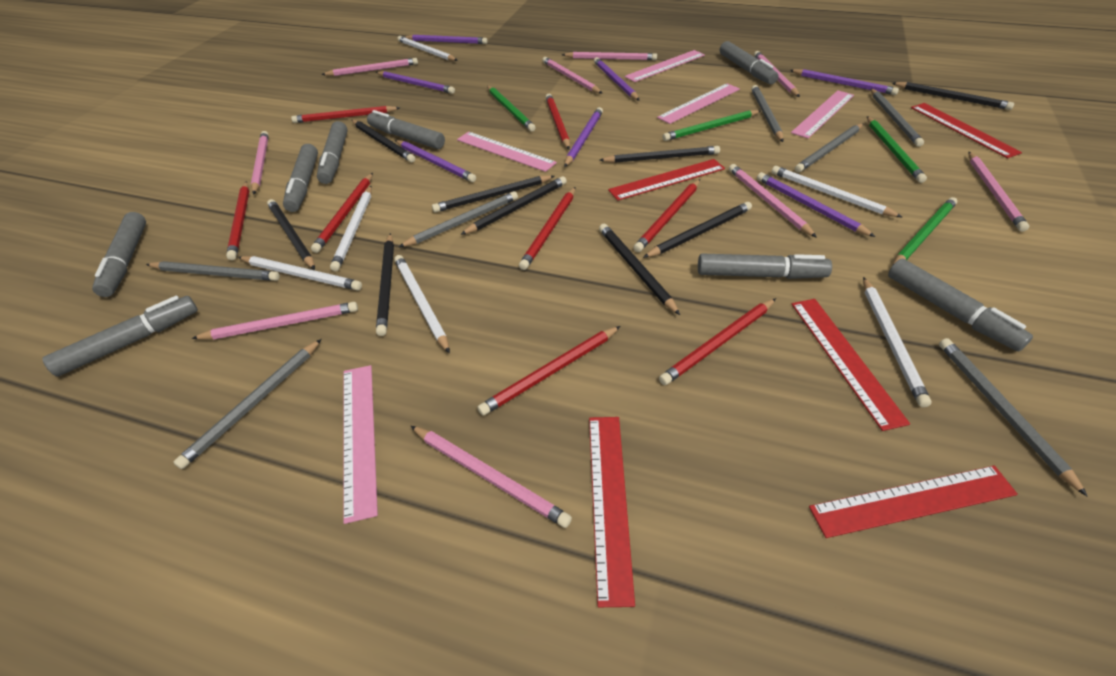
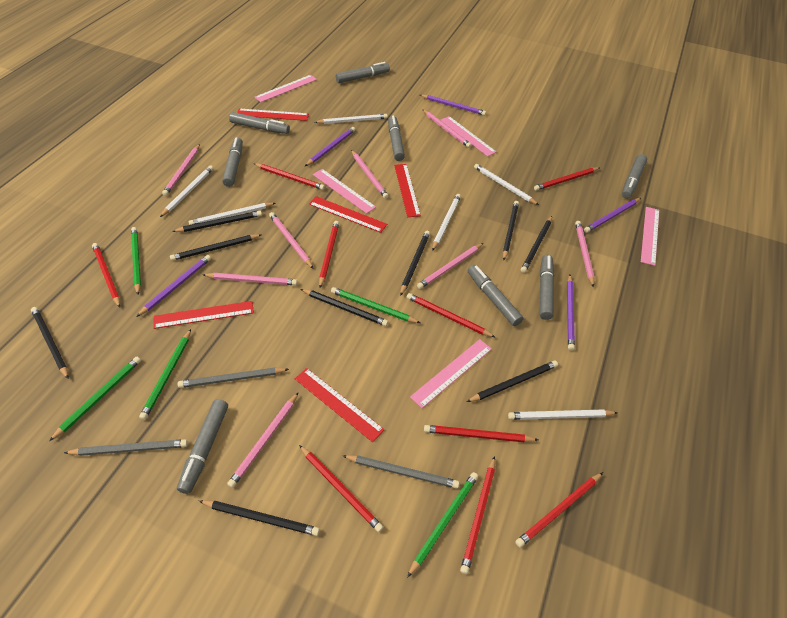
green pencil: 4 -> 5
grey pencil: 7 -> 3
pink pencil: 9 -> 8
purple pencil: 7 -> 5
red pencil: 8 -> 9

